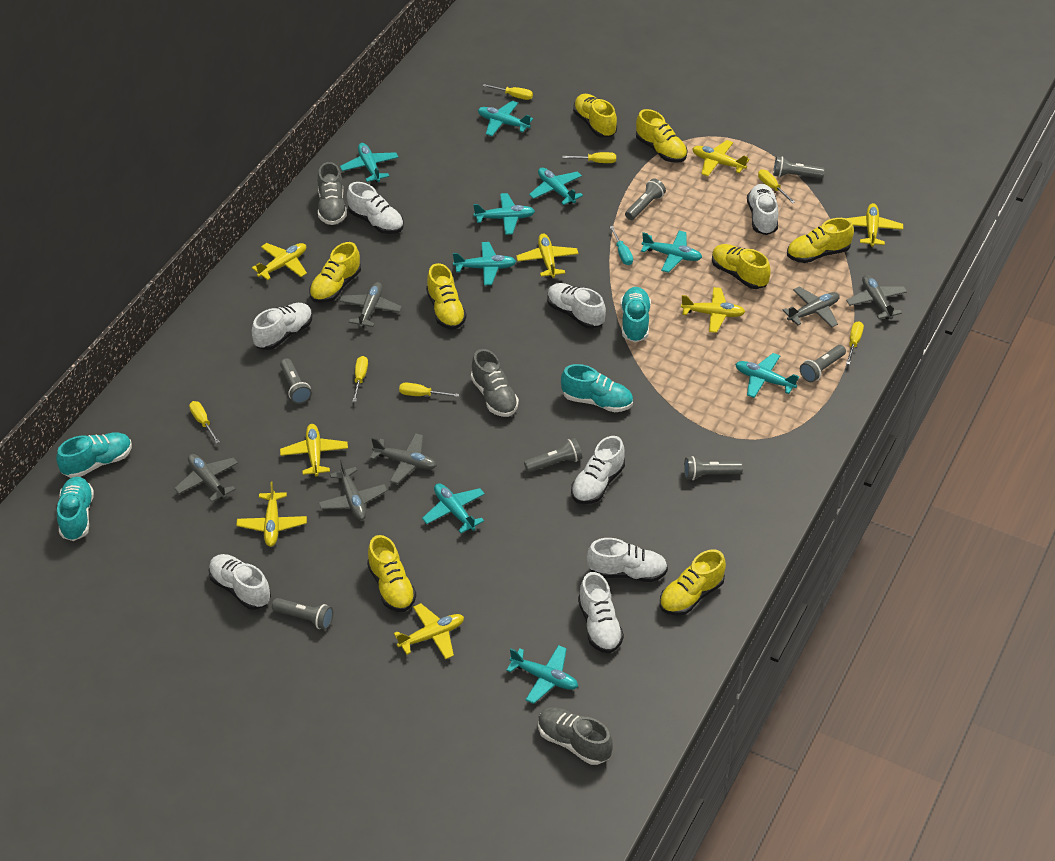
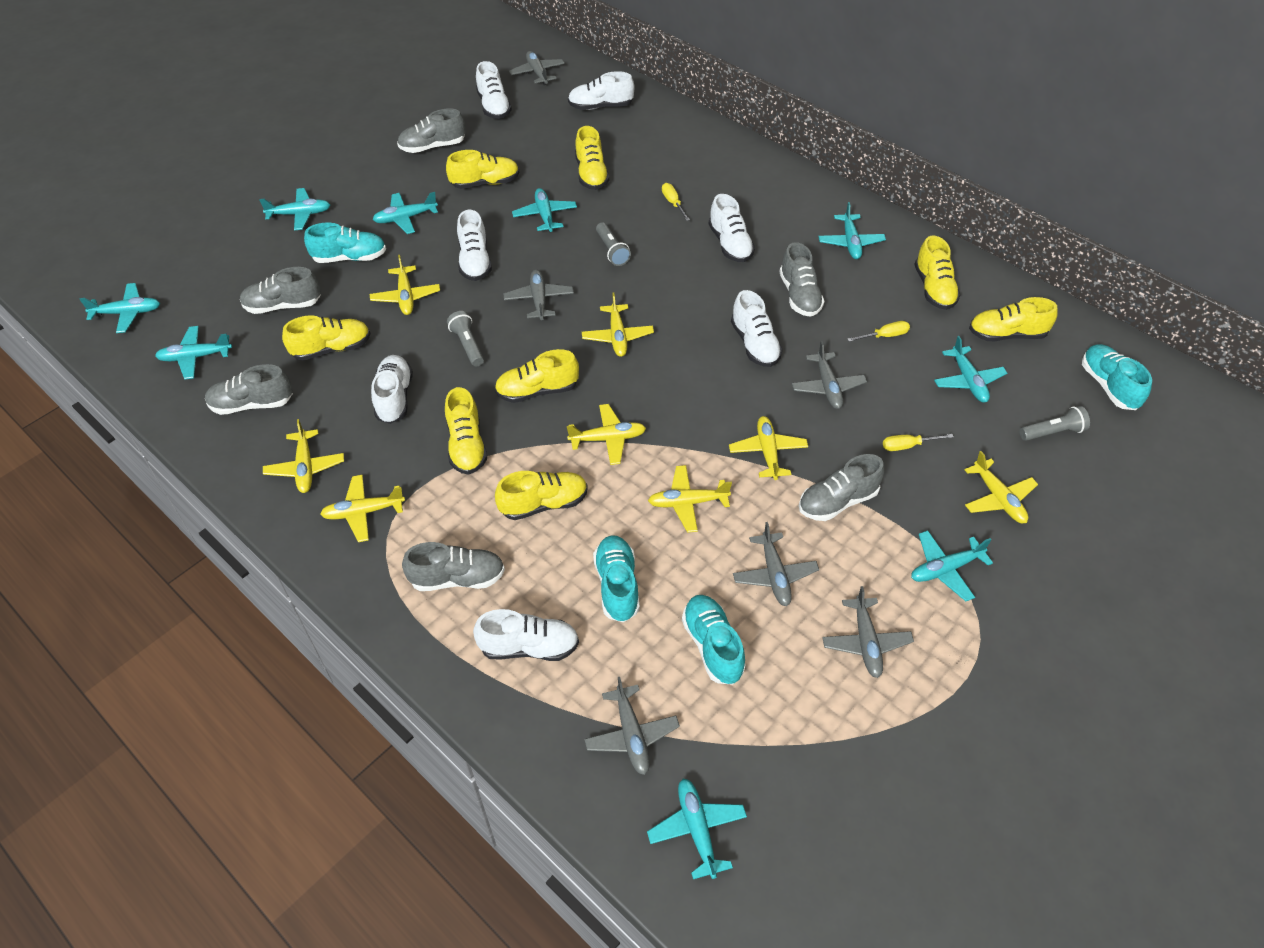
grey flashlight: 7 -> 3
grey shoe: 3 -> 6
turquoise screwdriver: 1 -> 0
white shoe: 8 -> 7
yellow screwdriver: 7 -> 3

